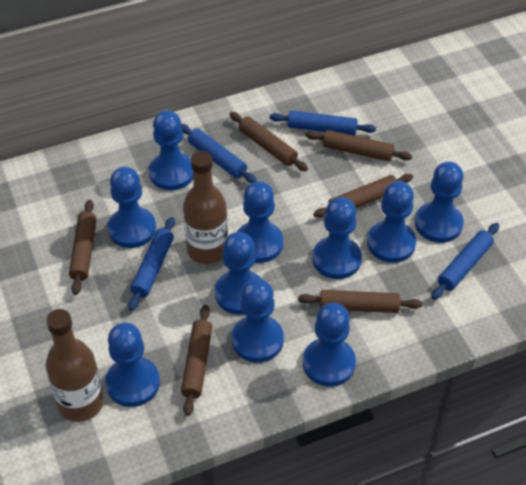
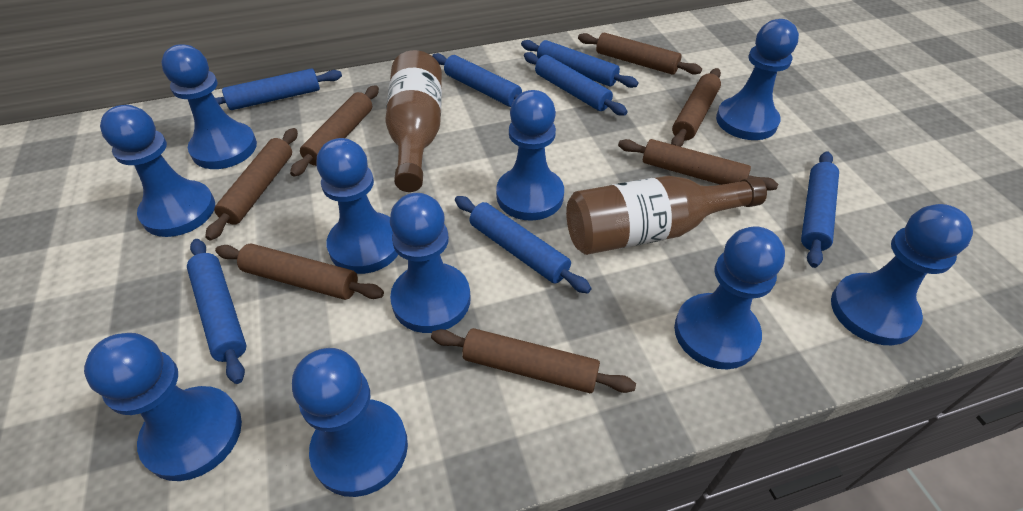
blue rolling pin: 4 -> 7
brown rolling pin: 6 -> 7

